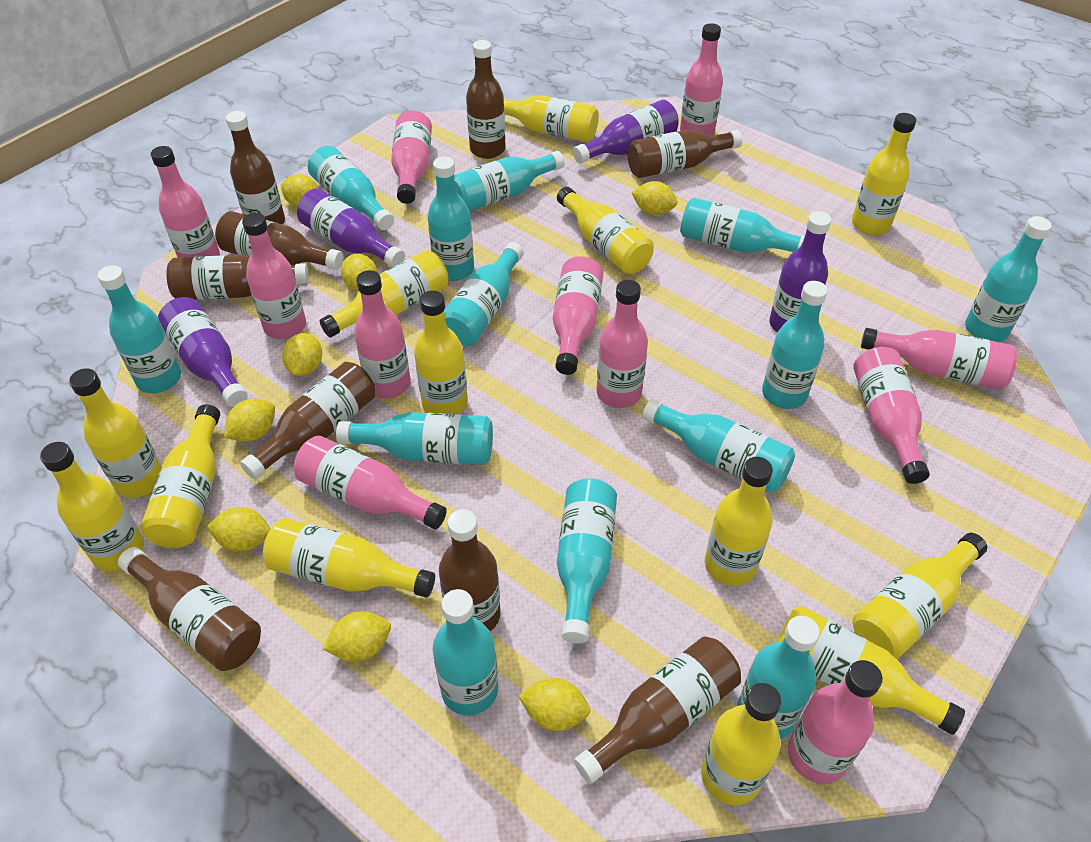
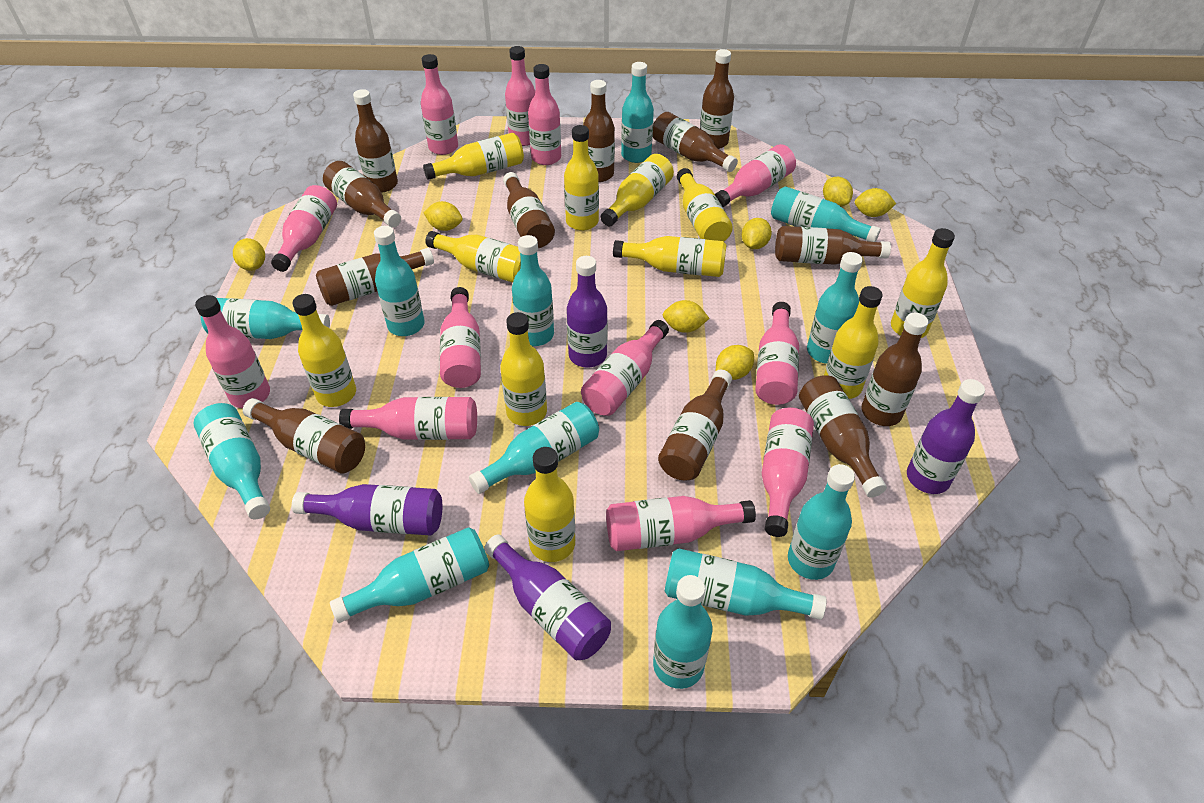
brown bottle: 9 -> 12
pink bottle: 11 -> 12
turquoise bottle: 13 -> 12
yellow bottle: 13 -> 11
yellow lemon: 8 -> 7

